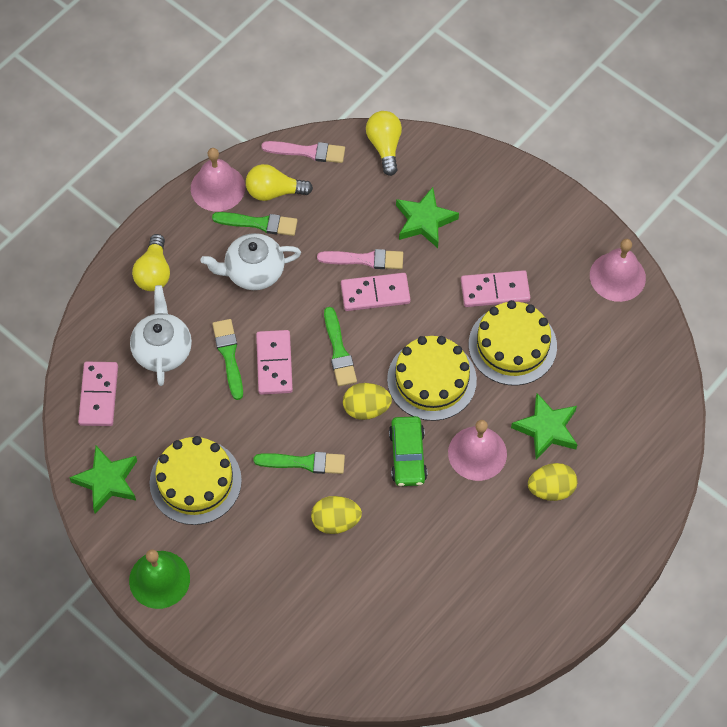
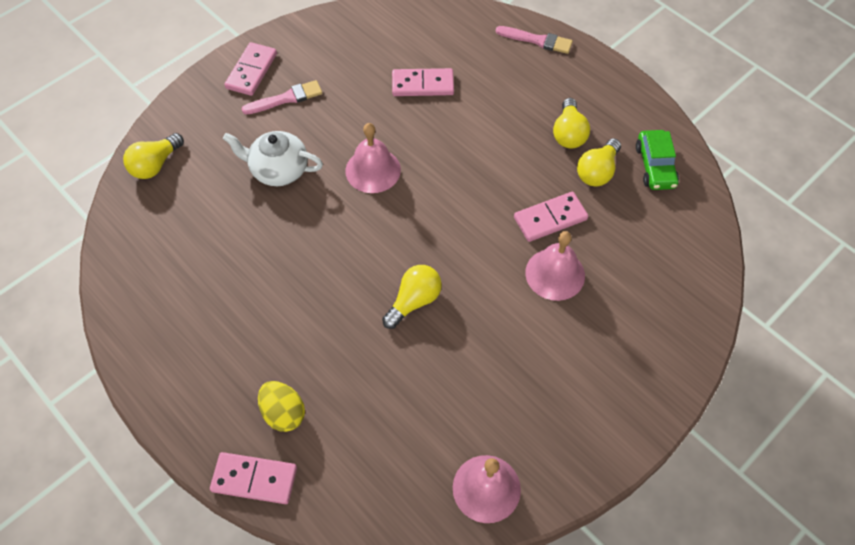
green bell: 1 -> 0
green brush: 4 -> 0
green star: 3 -> 0
white teapot: 2 -> 1
yellow cake: 3 -> 0
yellow egg: 3 -> 1
yellow light bulb: 3 -> 4

